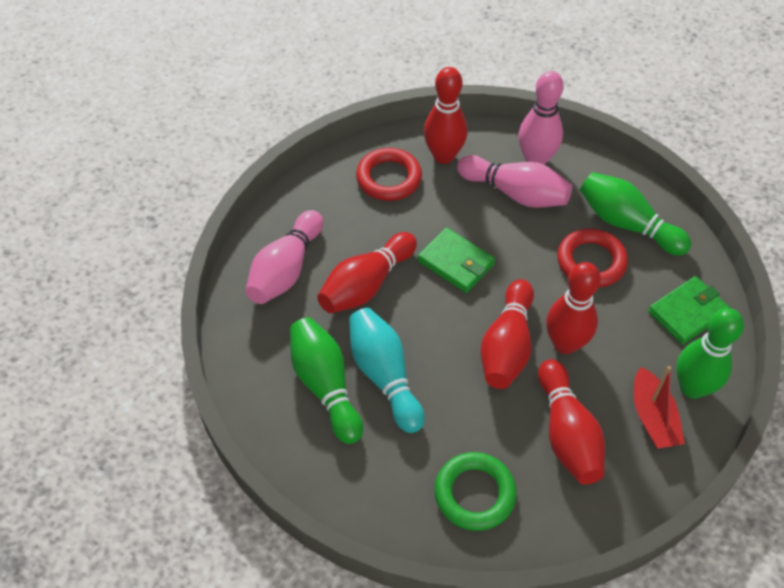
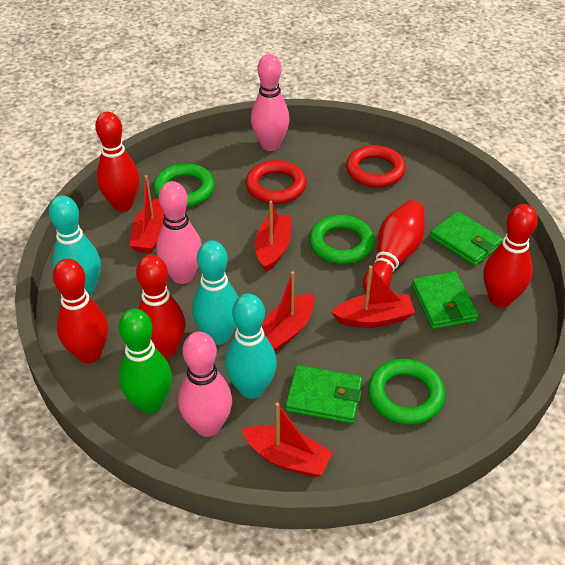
green bowling pin: 3 -> 1
green ring: 1 -> 3
green wallet: 2 -> 3
red boat: 1 -> 5
turquoise bowling pin: 1 -> 3

